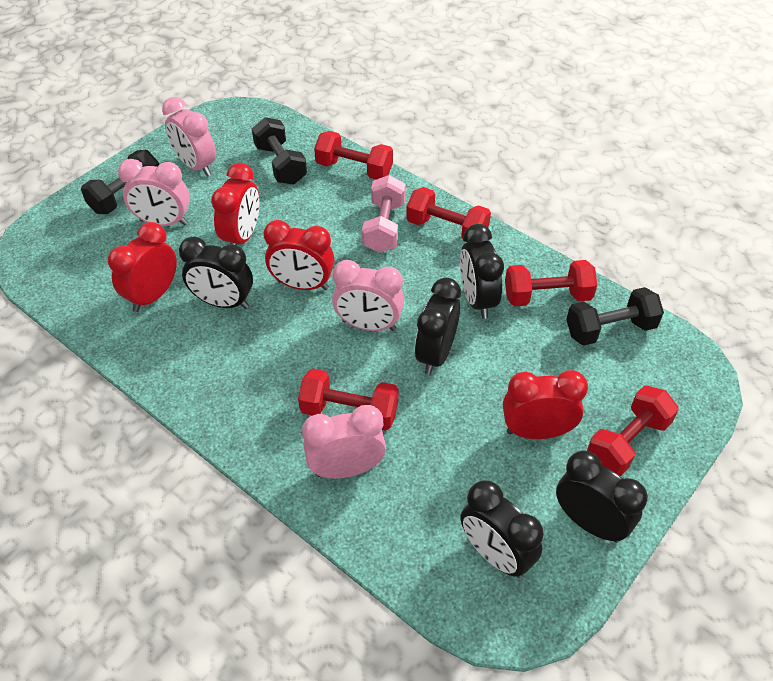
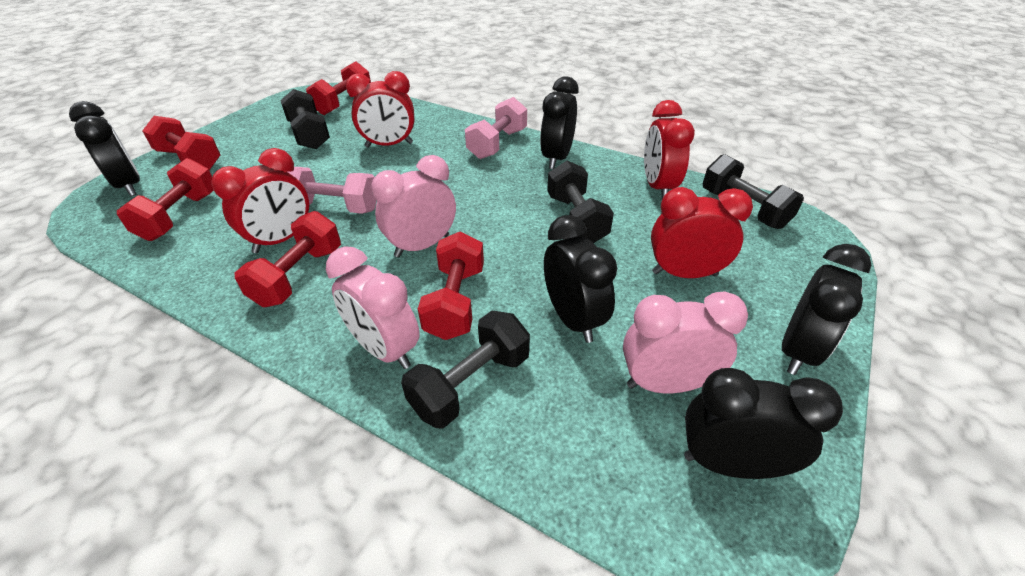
black dumbbell: 3 -> 4
pink clock: 4 -> 3
pink dumbbell: 1 -> 2

